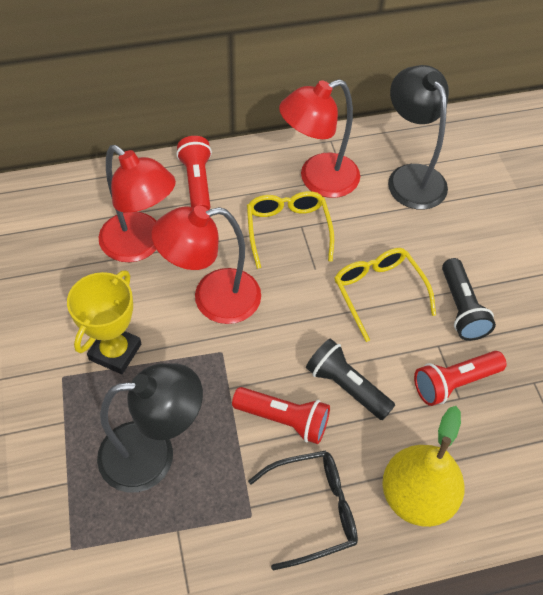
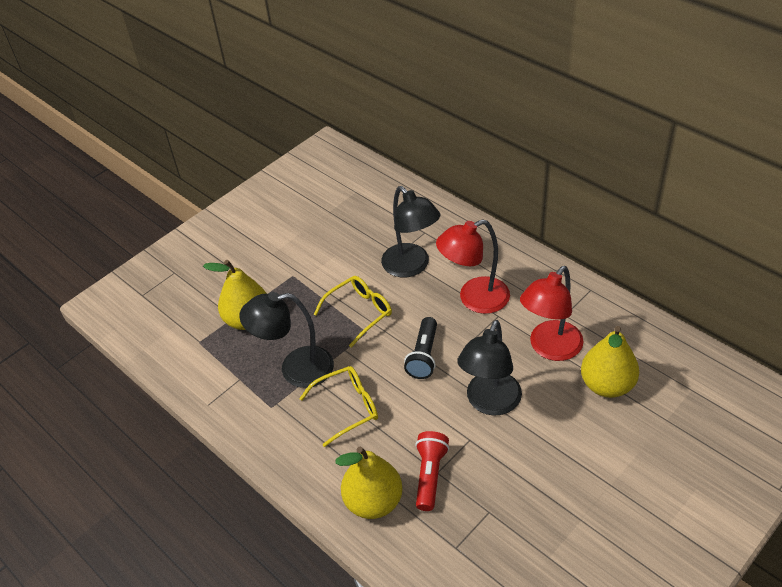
black flashlight: 2 -> 1
black glasses: 1 -> 0
black lamp: 2 -> 3
red flashlight: 3 -> 1
red lamp: 3 -> 2
yellow pear: 1 -> 3
yellow trophy: 1 -> 0

